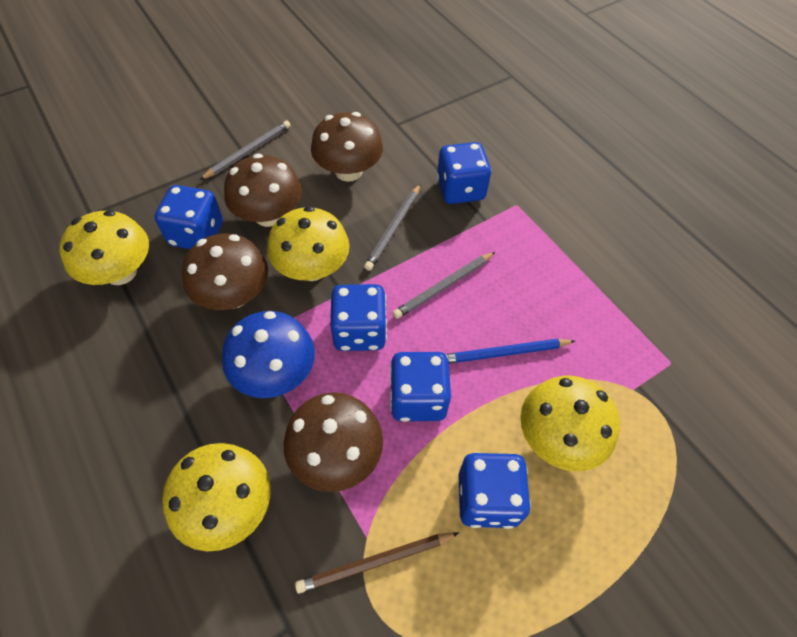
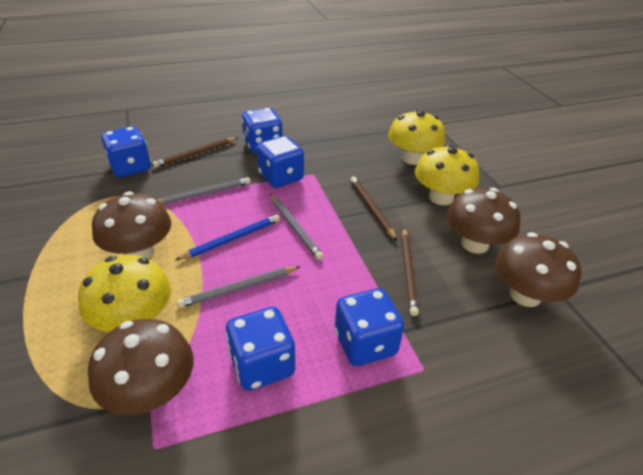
blue mushroom: 1 -> 0
brown pencil: 1 -> 3
yellow mushroom: 4 -> 3

